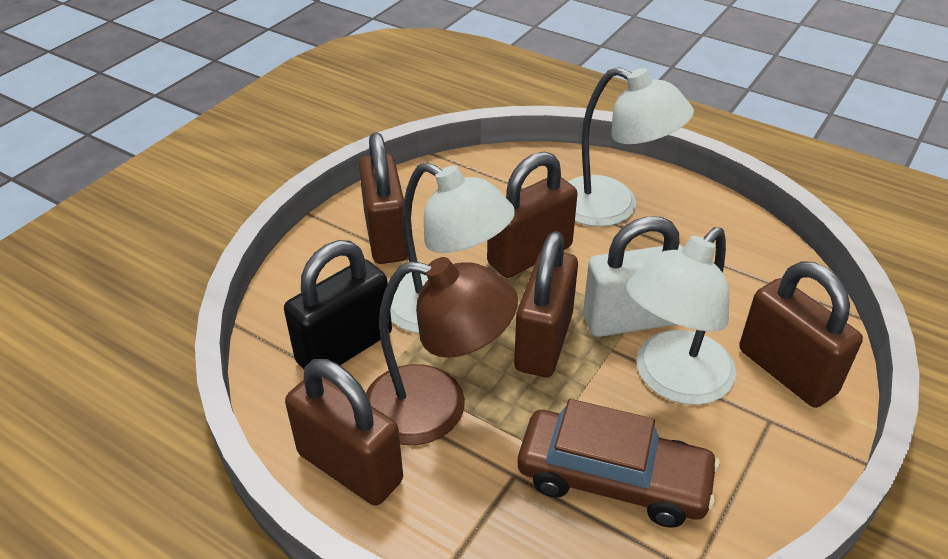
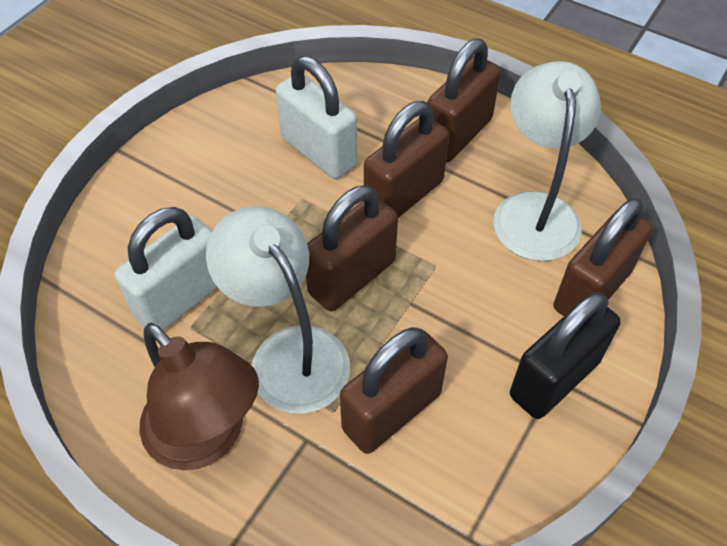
brown car: 1 -> 0
white lamp: 3 -> 2
white padlock: 1 -> 2

